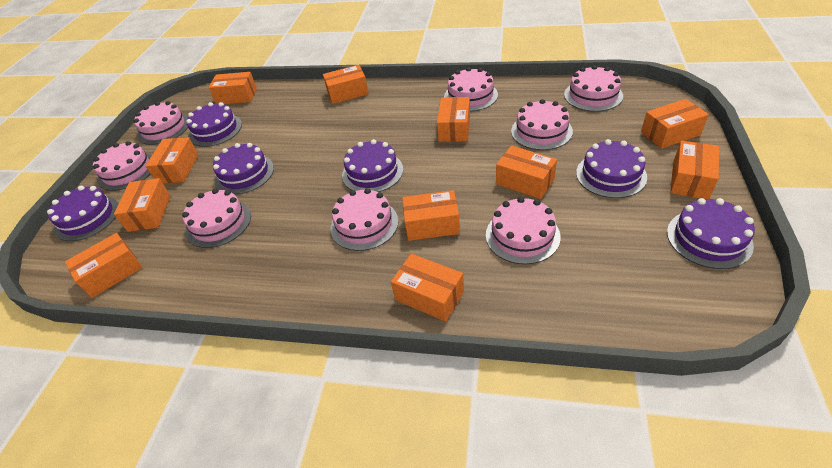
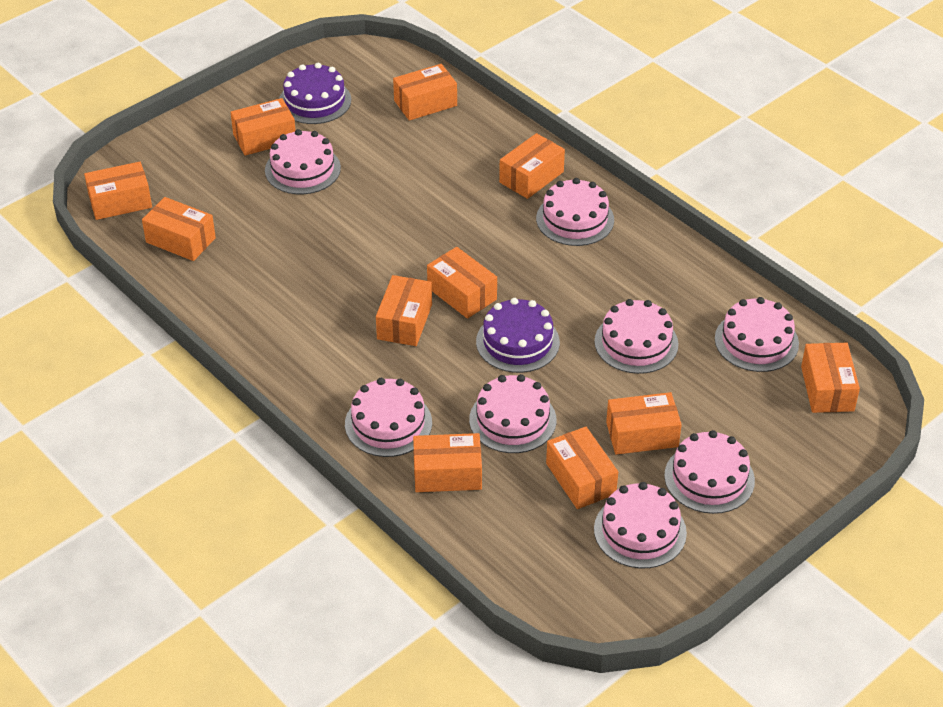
purple cake: 6 -> 2

